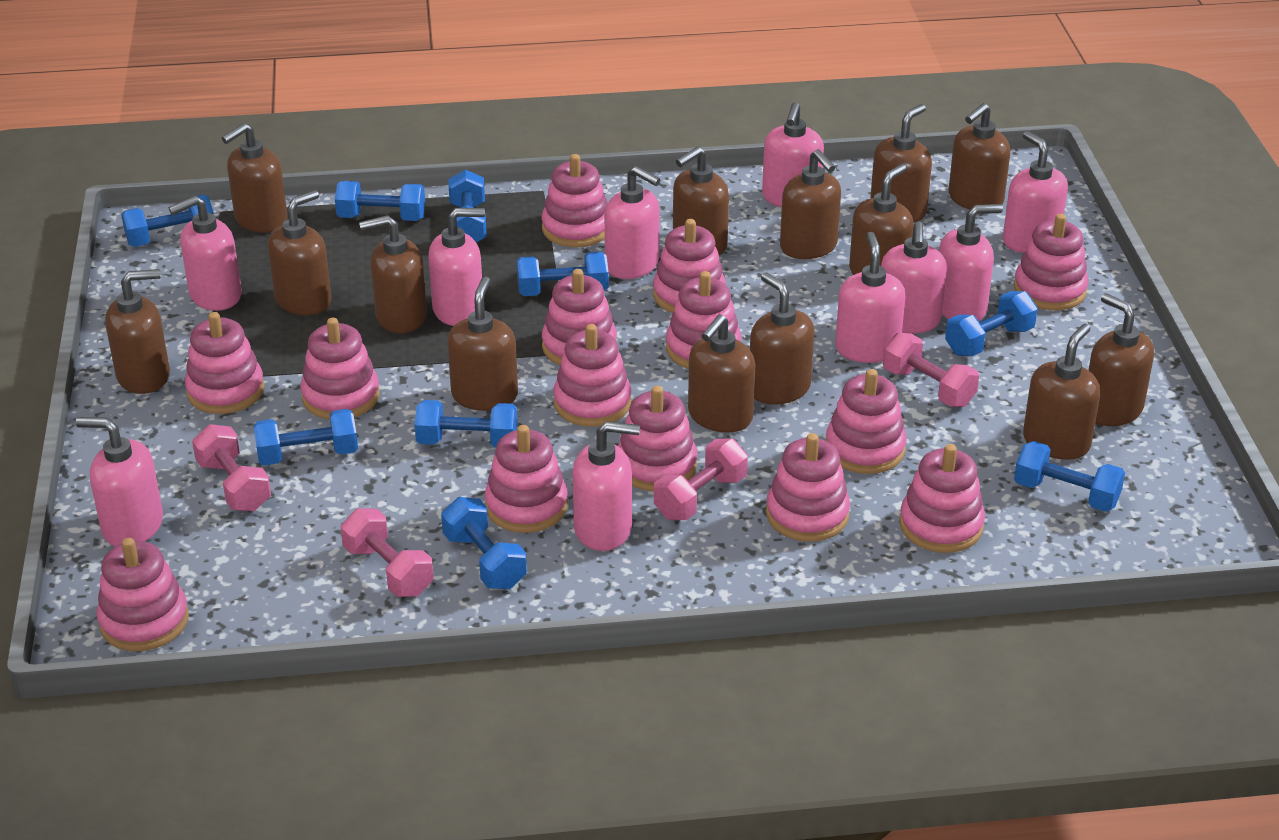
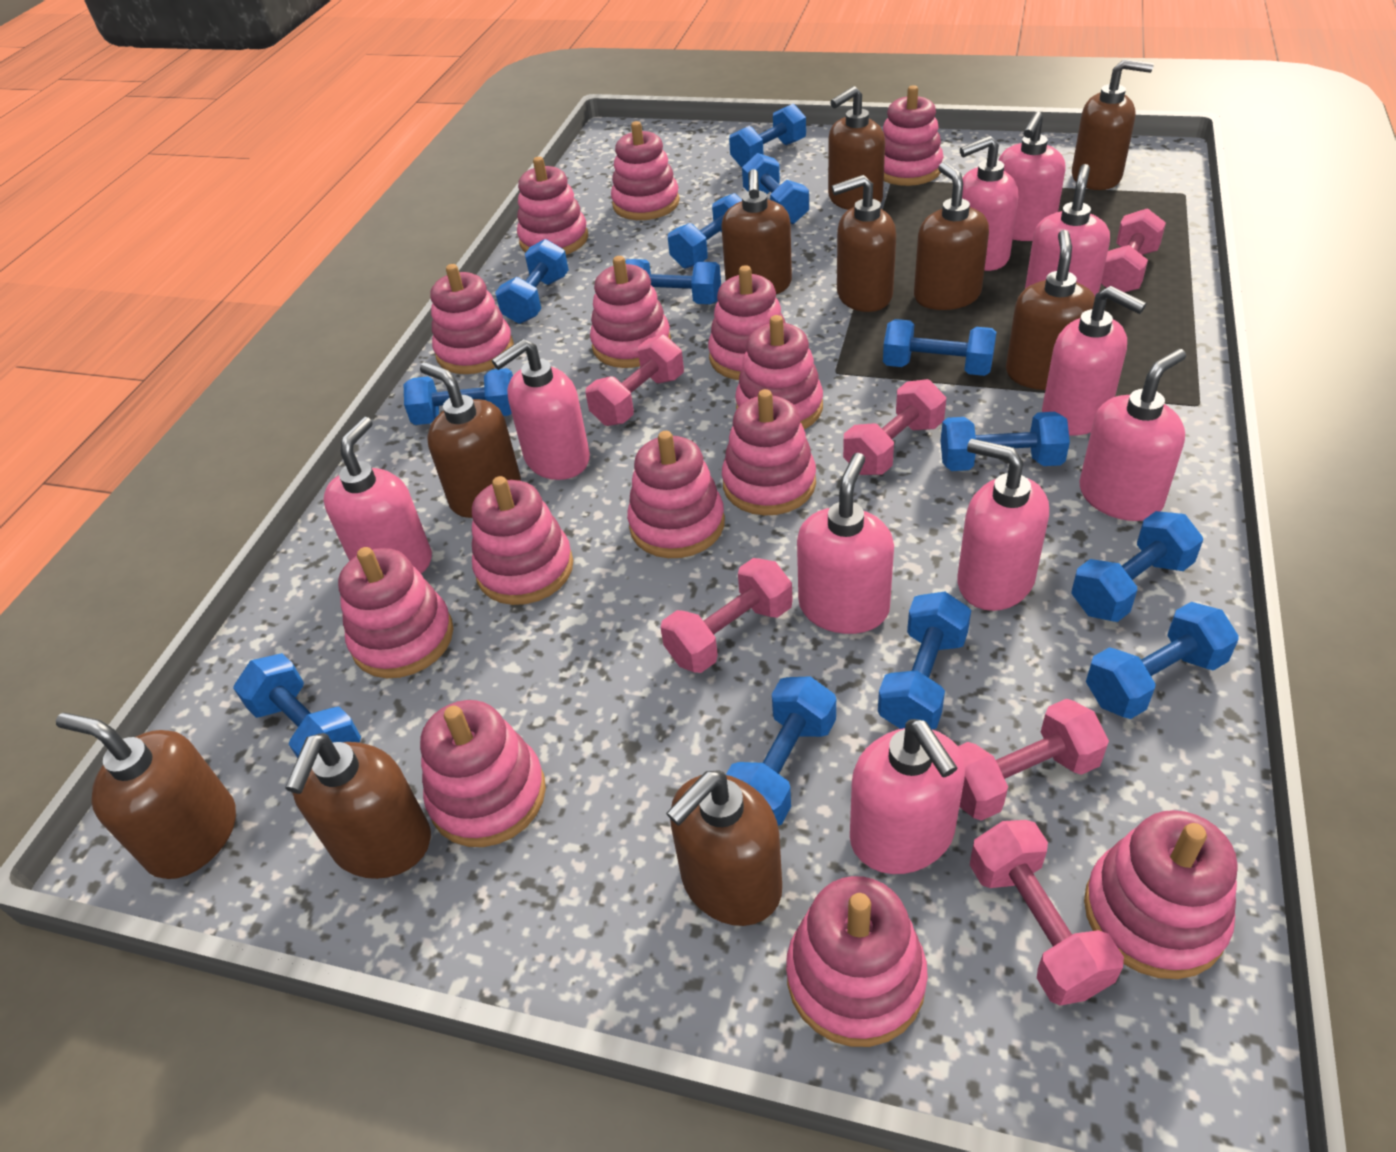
blue dumbbell: 9 -> 13
brown soap dispenser: 14 -> 10
pink dumbbell: 4 -> 6

